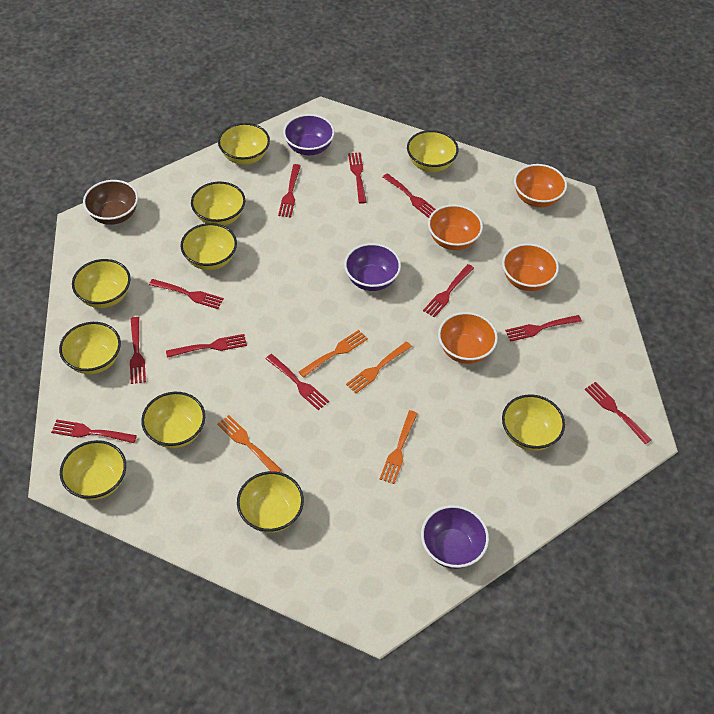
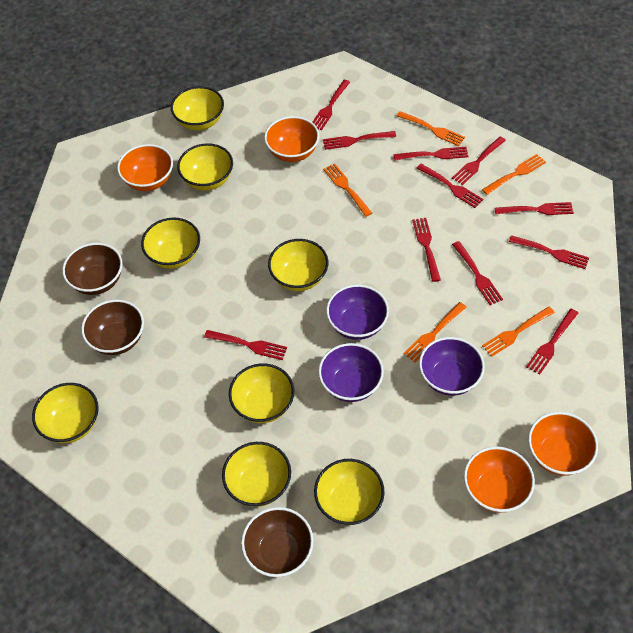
brown bowl: 1 -> 3
orange fork: 4 -> 5
yellow bowl: 10 -> 8

